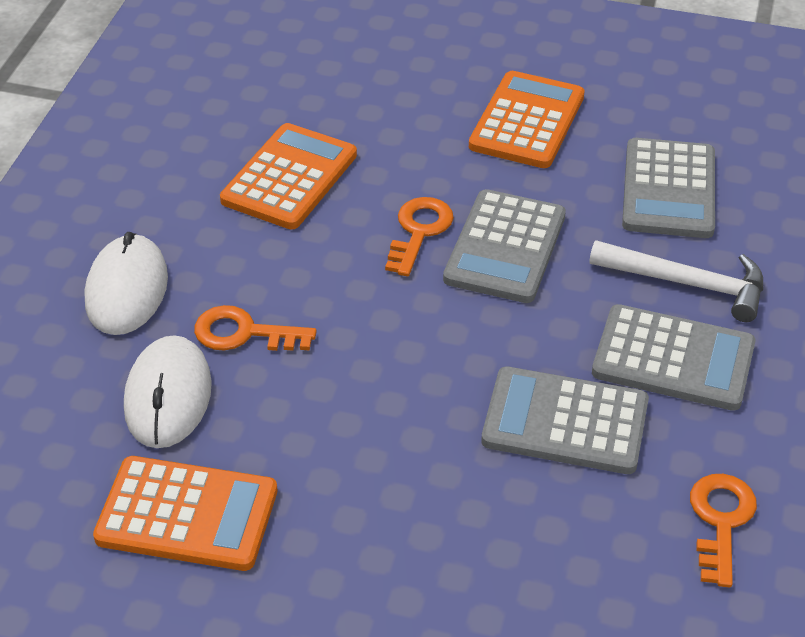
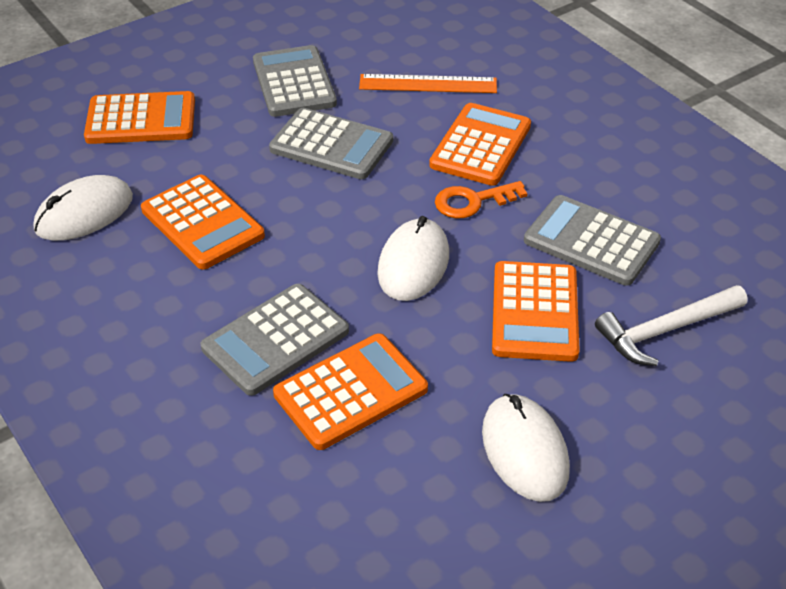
orange calculator: 3 -> 5
orange key: 3 -> 1
orange ruler: 0 -> 1
white mouse: 2 -> 3

